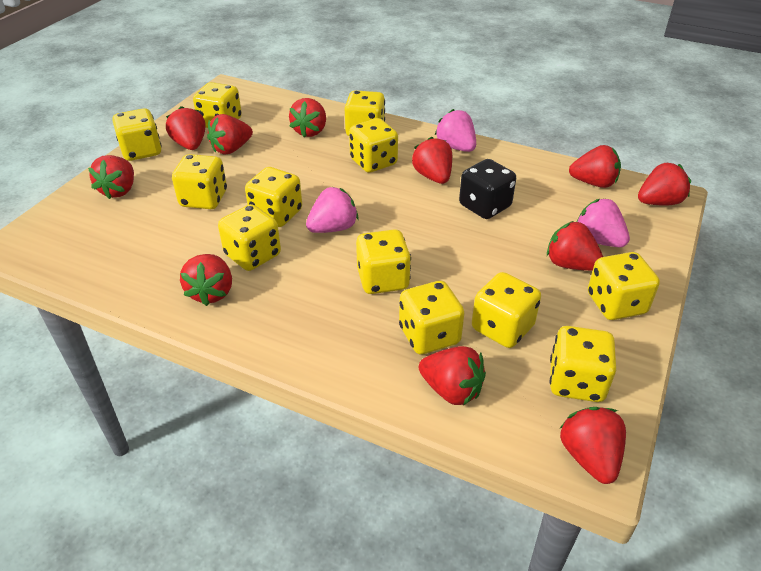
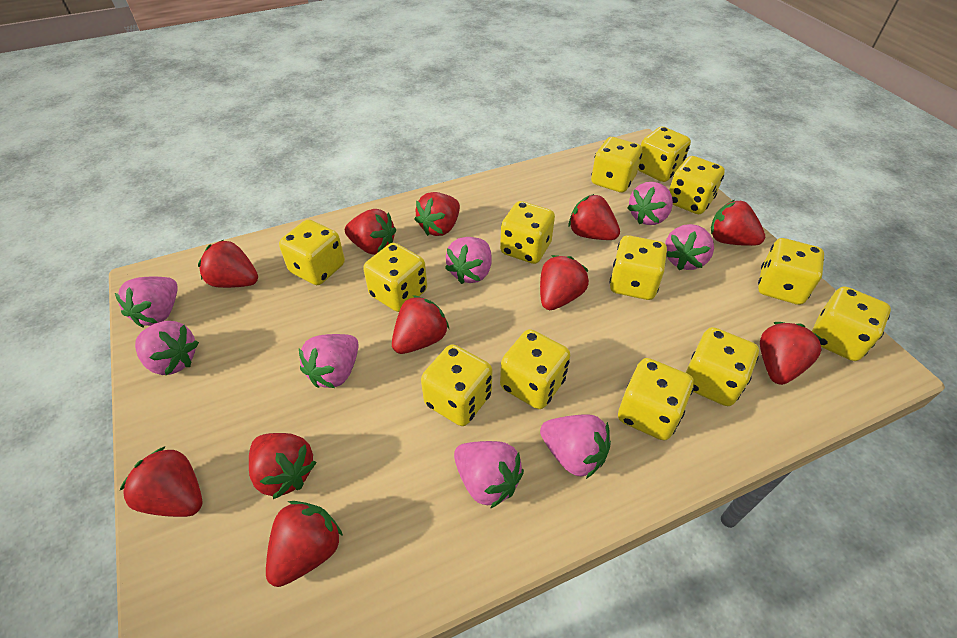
black dice: 1 -> 0
pink strawberry: 3 -> 8
yellow dice: 12 -> 13

